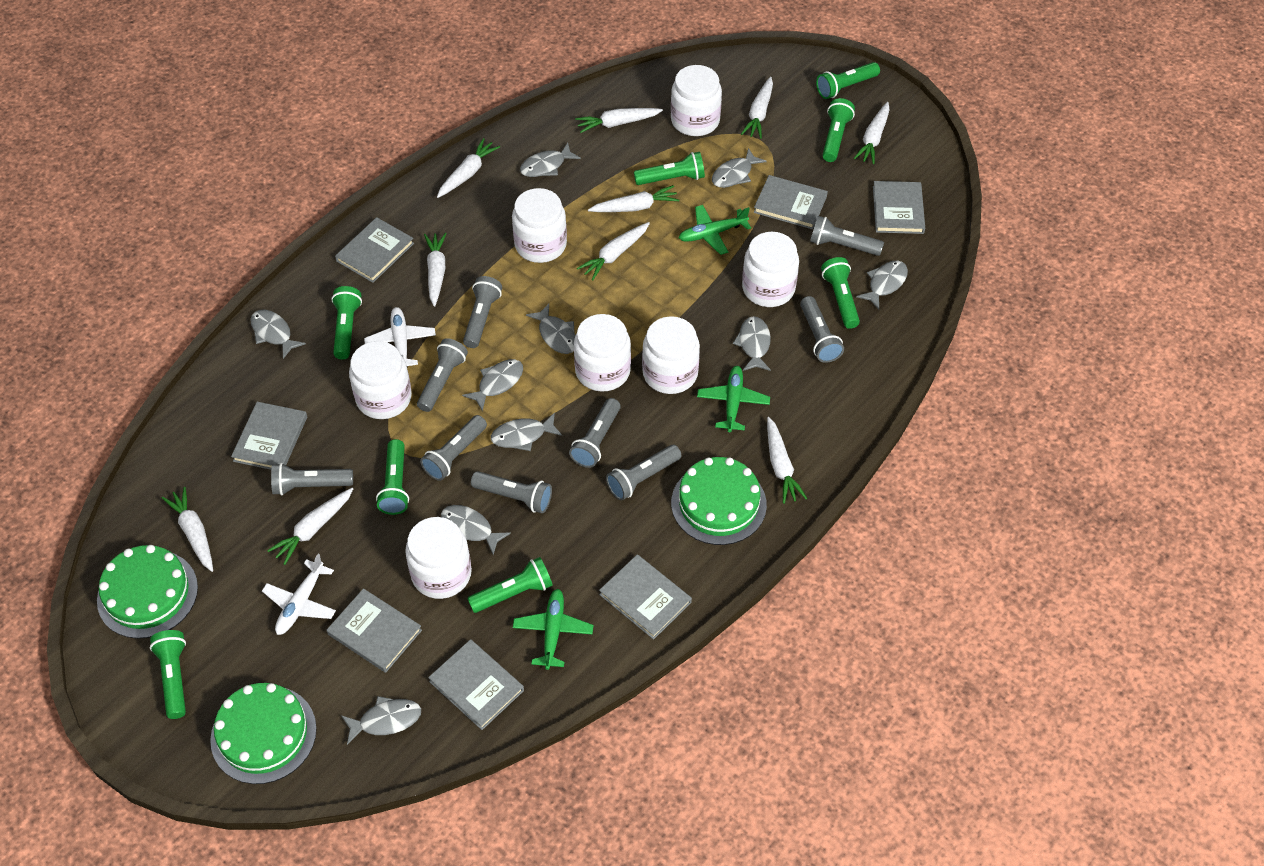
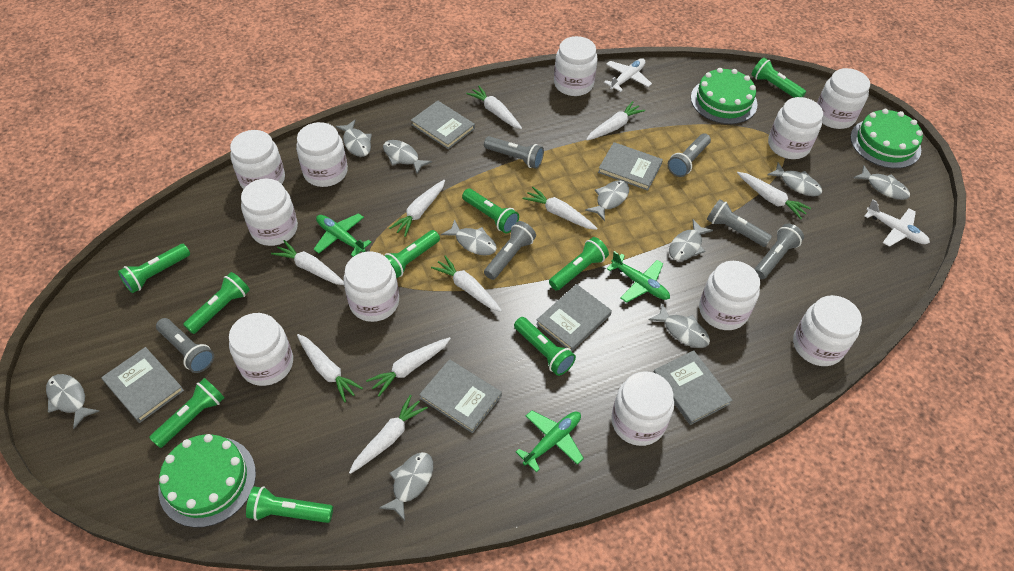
green flashlight: 8 -> 9
grey book: 7 -> 6
grey flashlight: 9 -> 6
white jar: 7 -> 11

